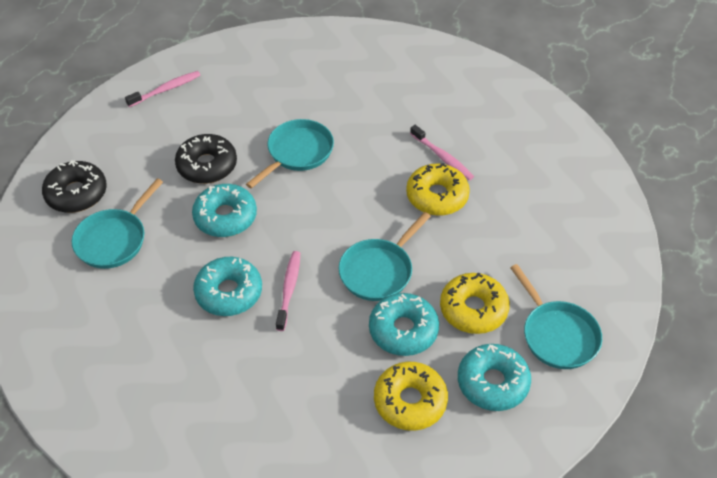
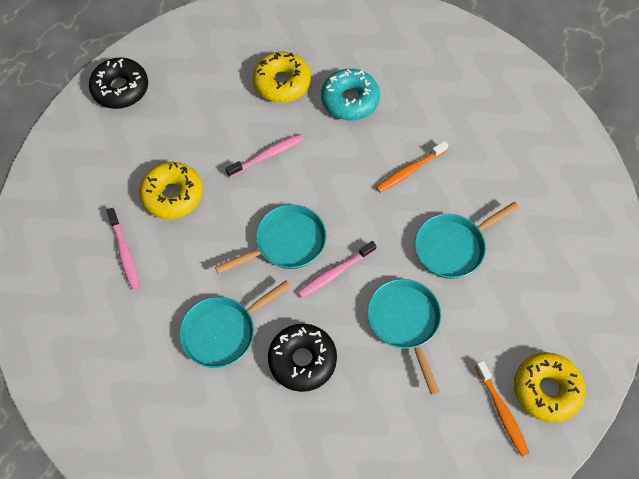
orange toothbrush: 0 -> 2
turquoise donut: 4 -> 1

